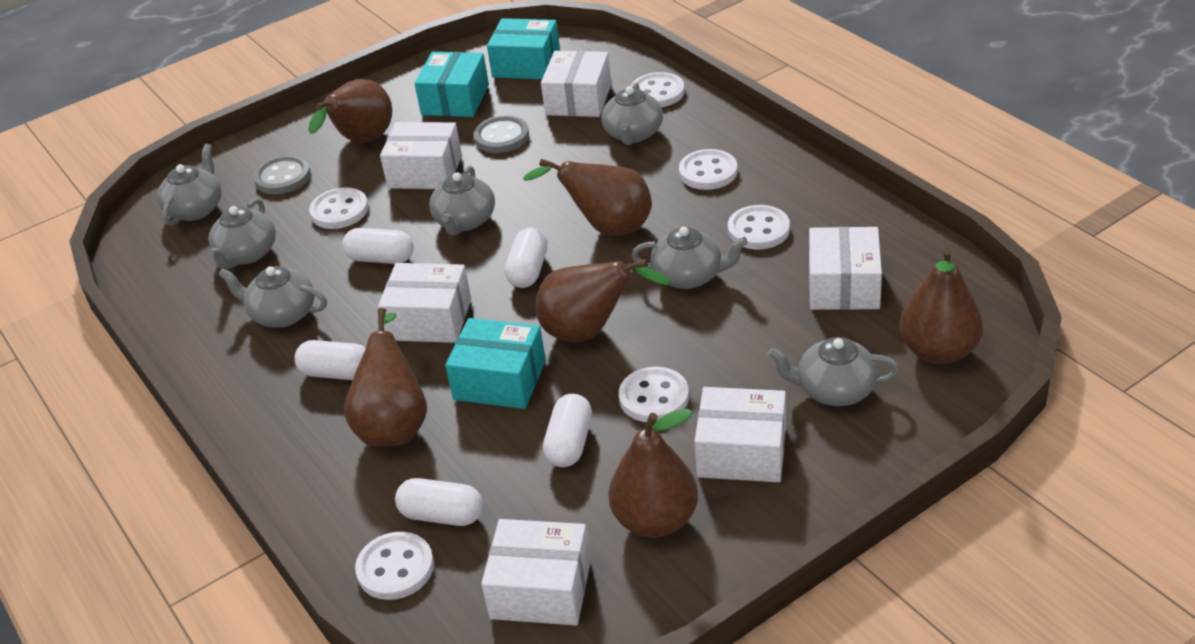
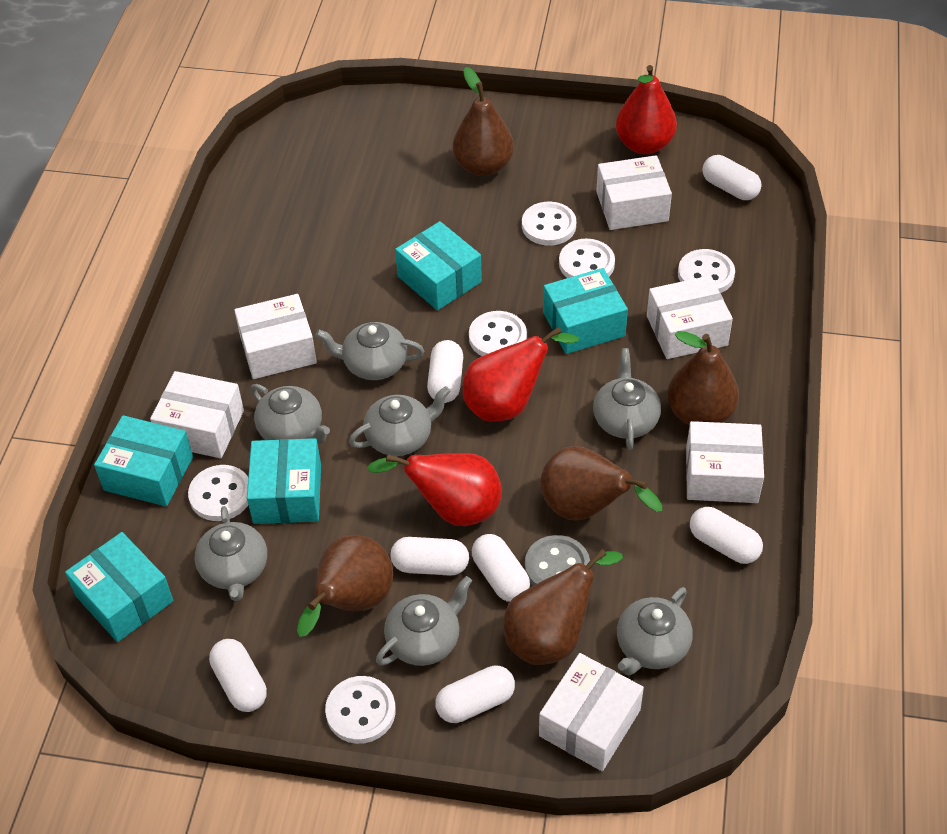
brown pear: 6 -> 5
grey button: 2 -> 1
red pear: 0 -> 3
turquoise box: 3 -> 5
white capsule: 5 -> 7

